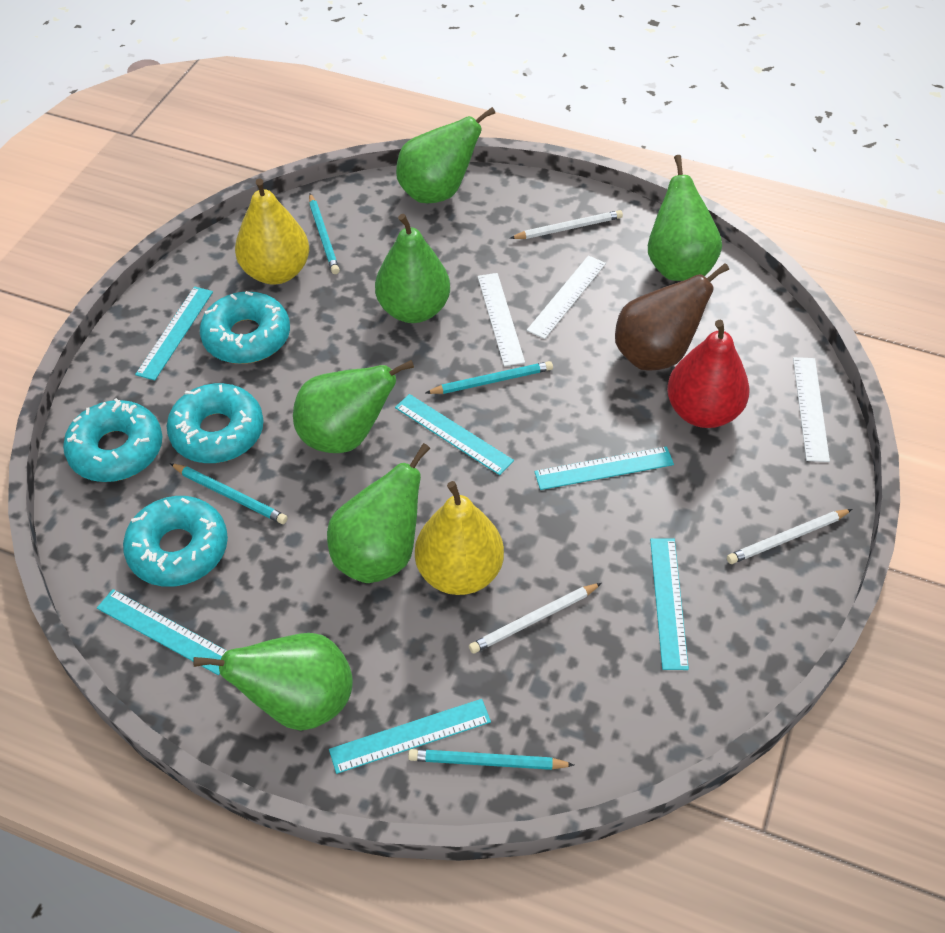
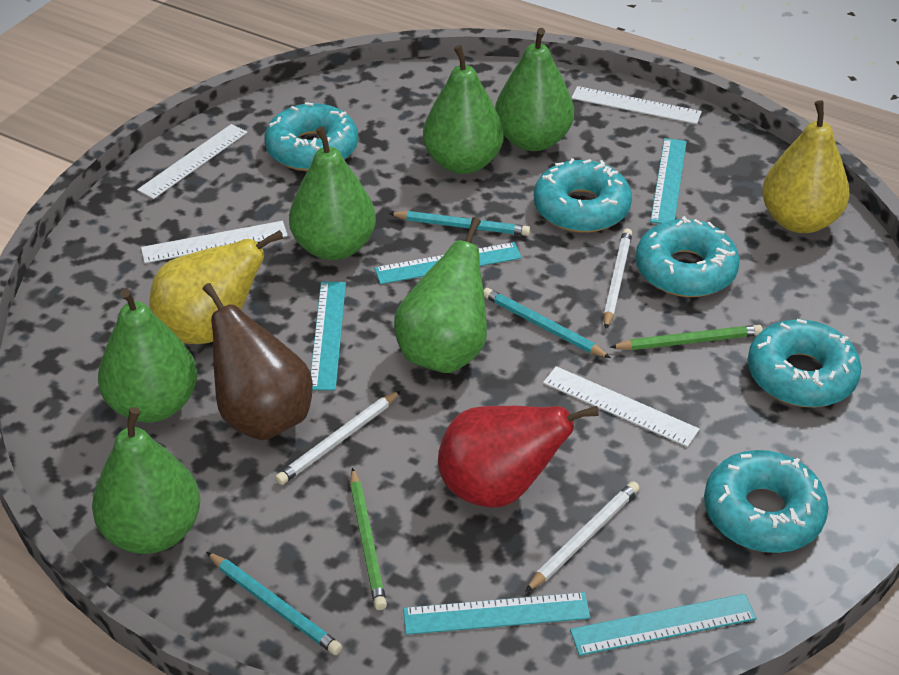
green pencil: 0 -> 2
turquoise donut: 4 -> 5
turquoise pencil: 4 -> 3
turquoise ruler: 6 -> 5
white ruler: 3 -> 4

